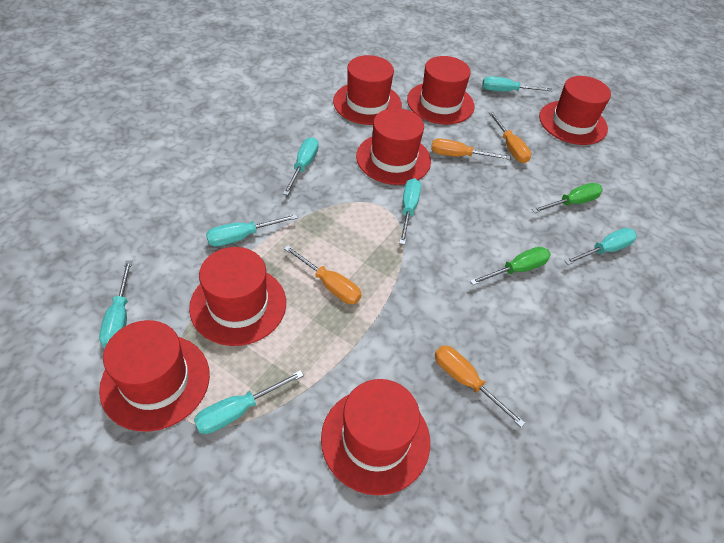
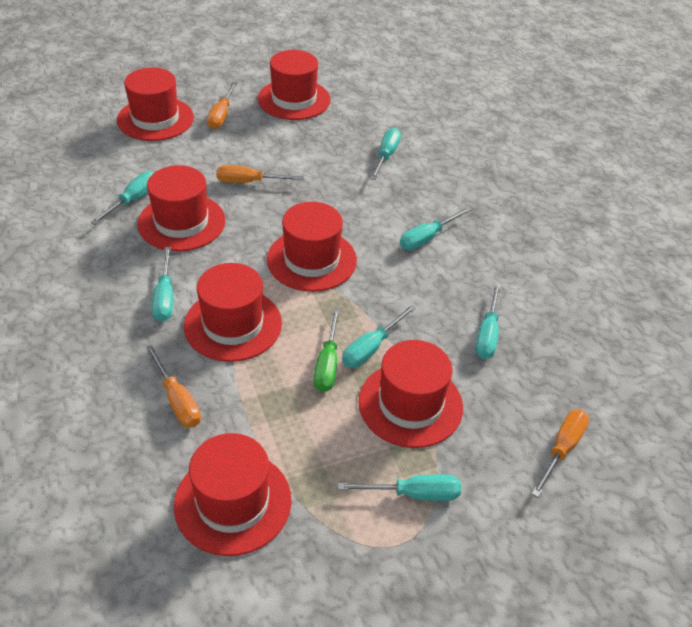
green screwdriver: 2 -> 1

